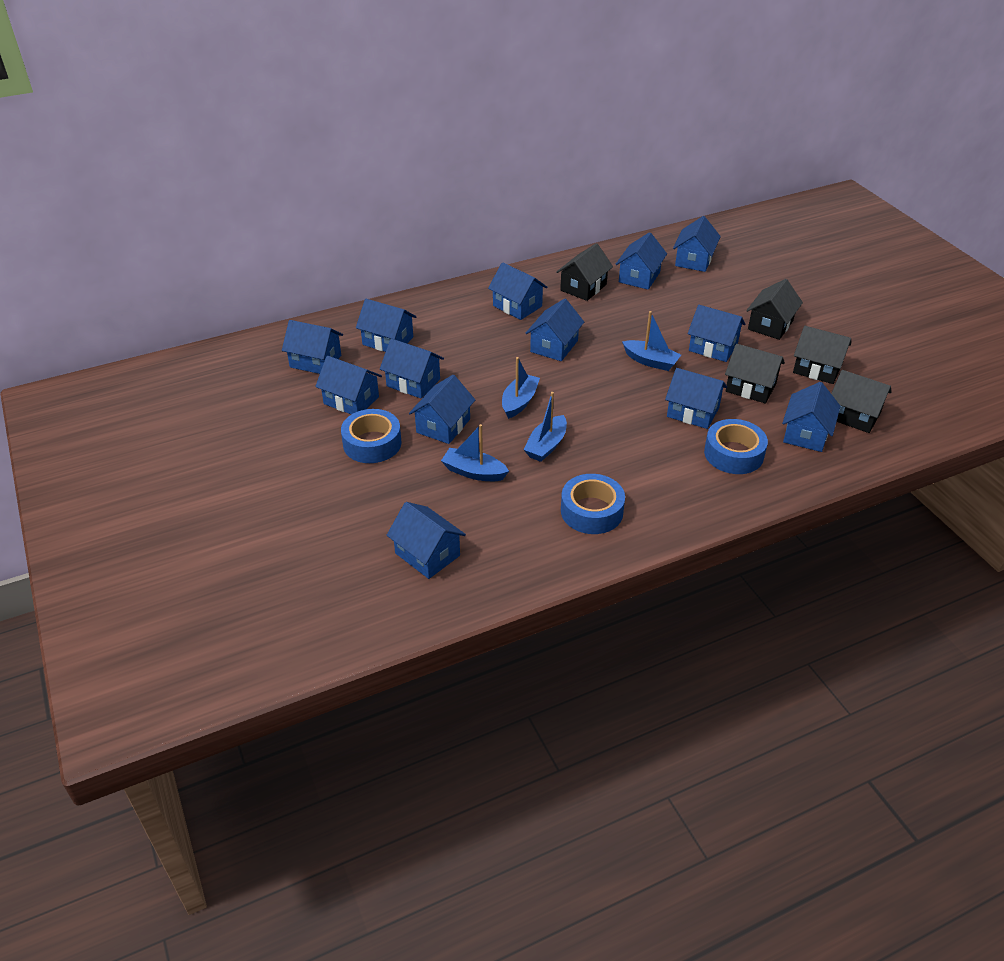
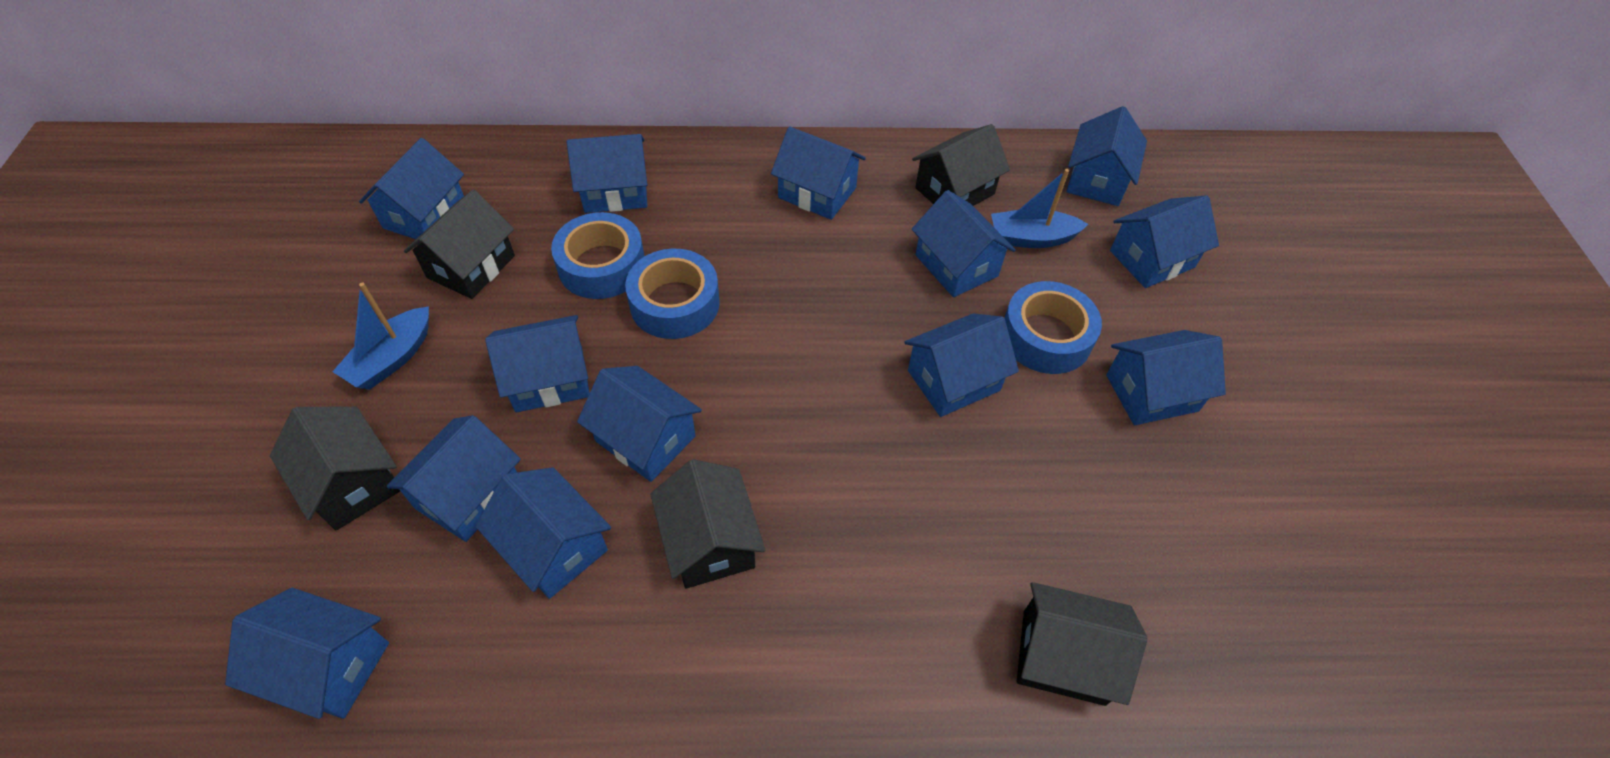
blue boat: 4 -> 2

